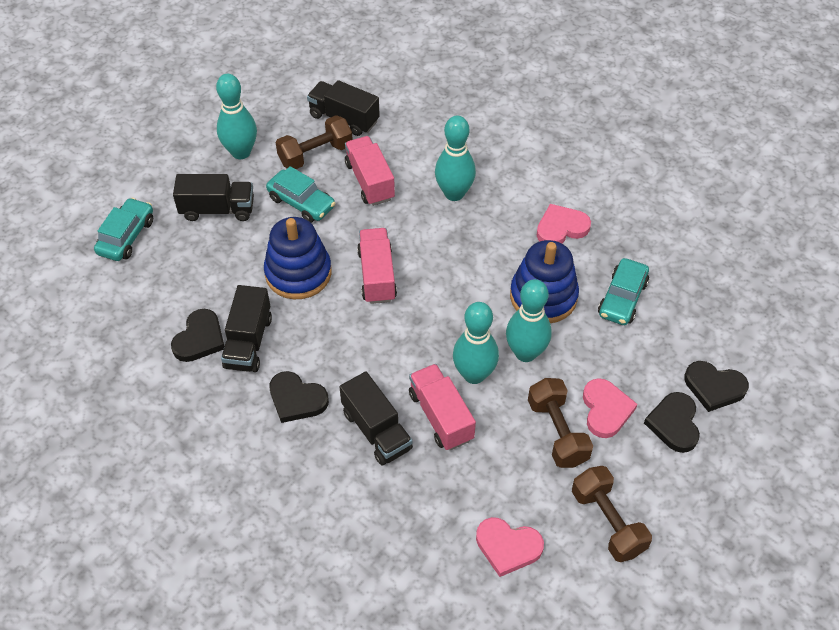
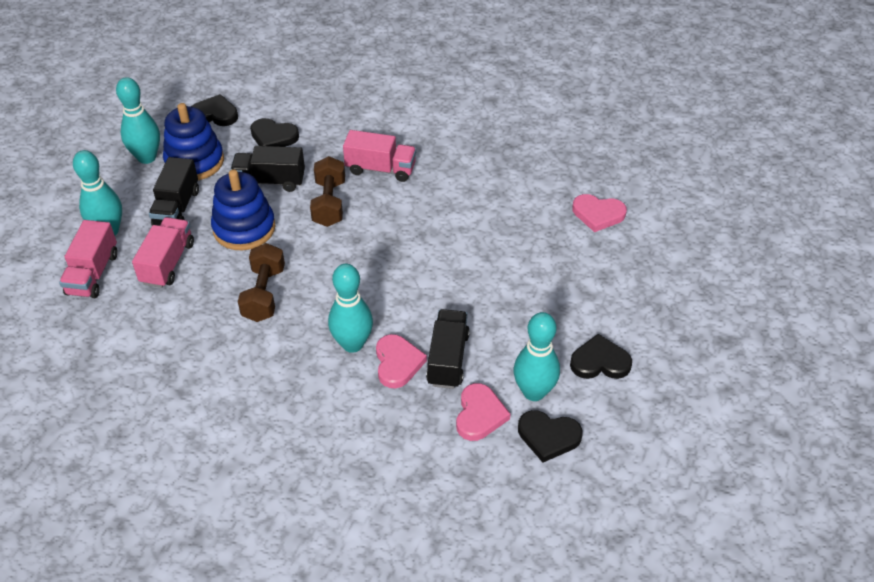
black truck: 4 -> 3
brown dumbbell: 3 -> 2
turquoise car: 3 -> 0

